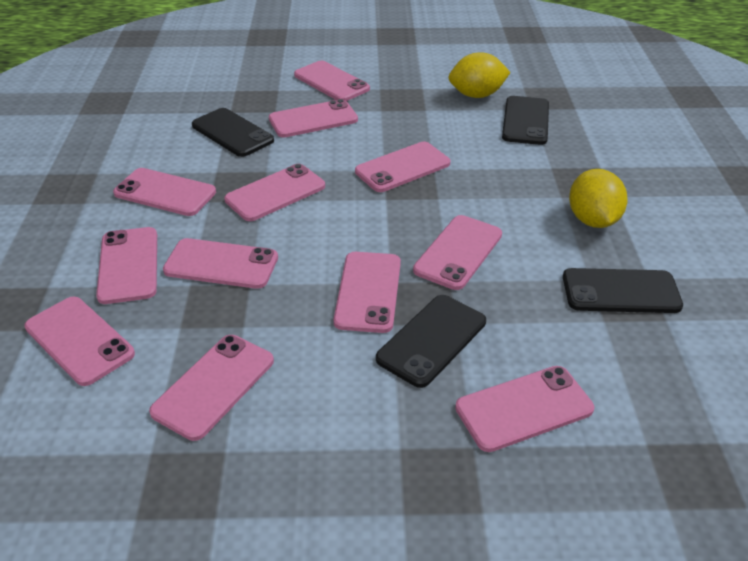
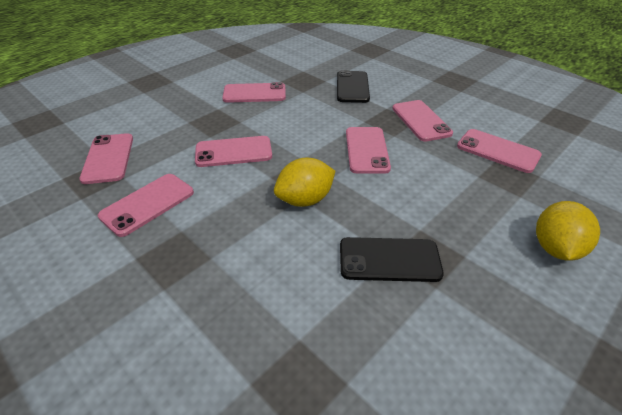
black phone: 4 -> 2
pink phone: 12 -> 7

